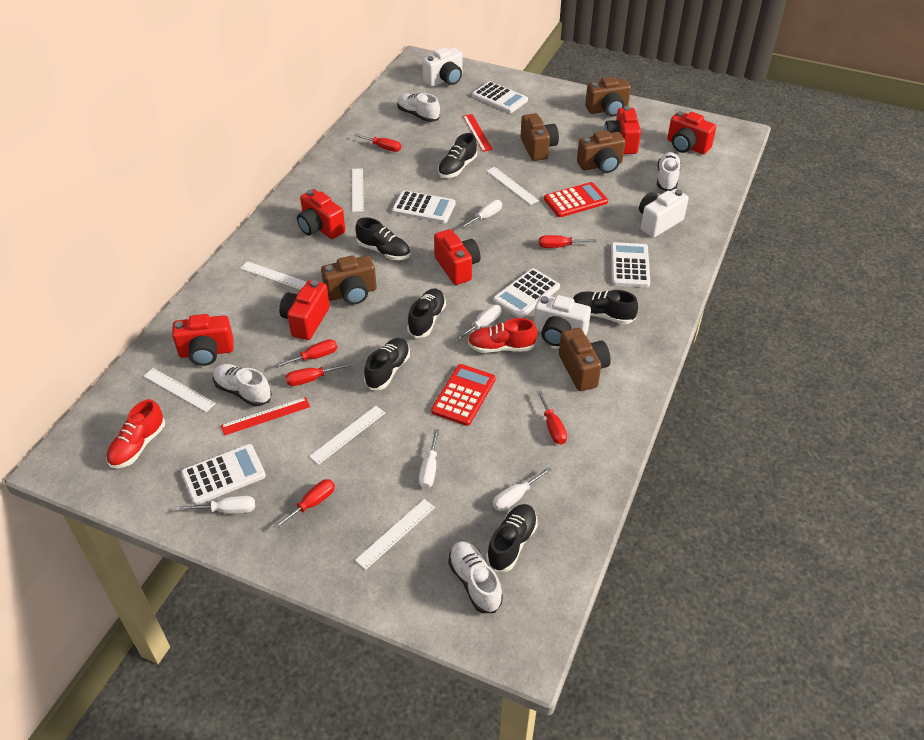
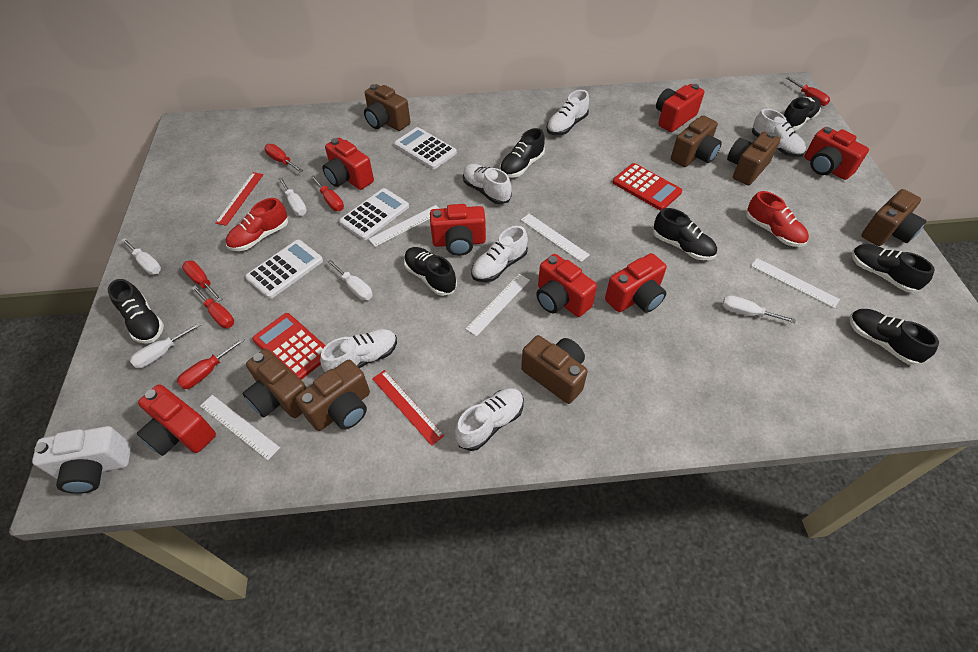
black shoe: 6 -> 7
brown camera: 5 -> 7
red camera: 6 -> 7
white calculator: 5 -> 3
white camera: 3 -> 1
white ruler: 6 -> 5
white shoe: 4 -> 6

